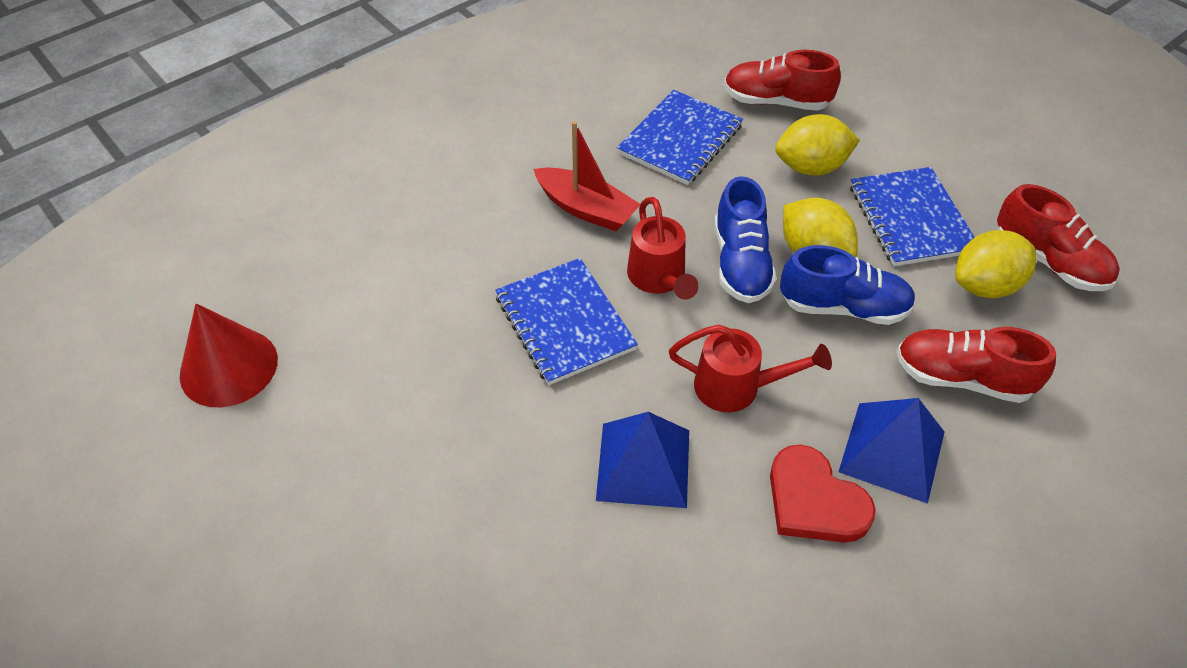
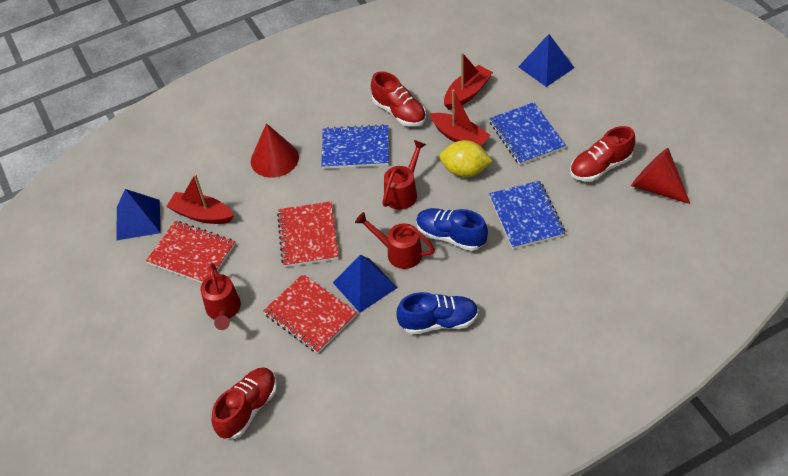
blue pyramid: 2 -> 3
red boat: 1 -> 3
red cone: 1 -> 2
red heart: 1 -> 0
red notebook: 0 -> 3
red watering can: 2 -> 3
yellow lemon: 3 -> 1

